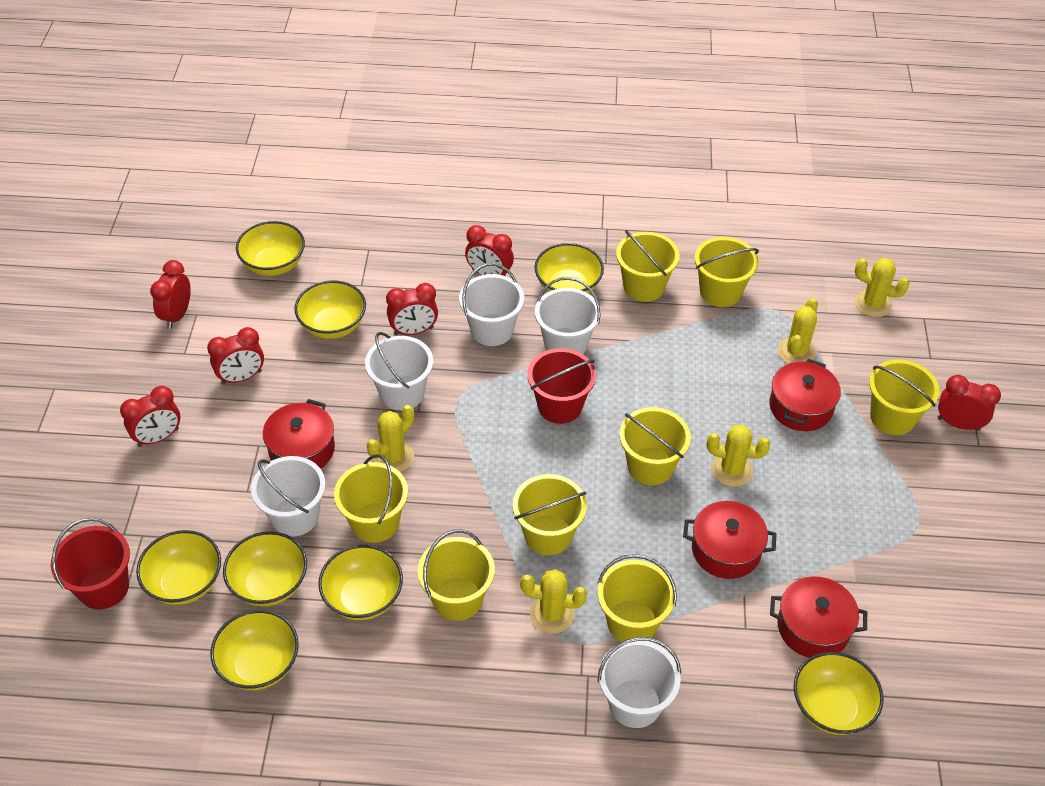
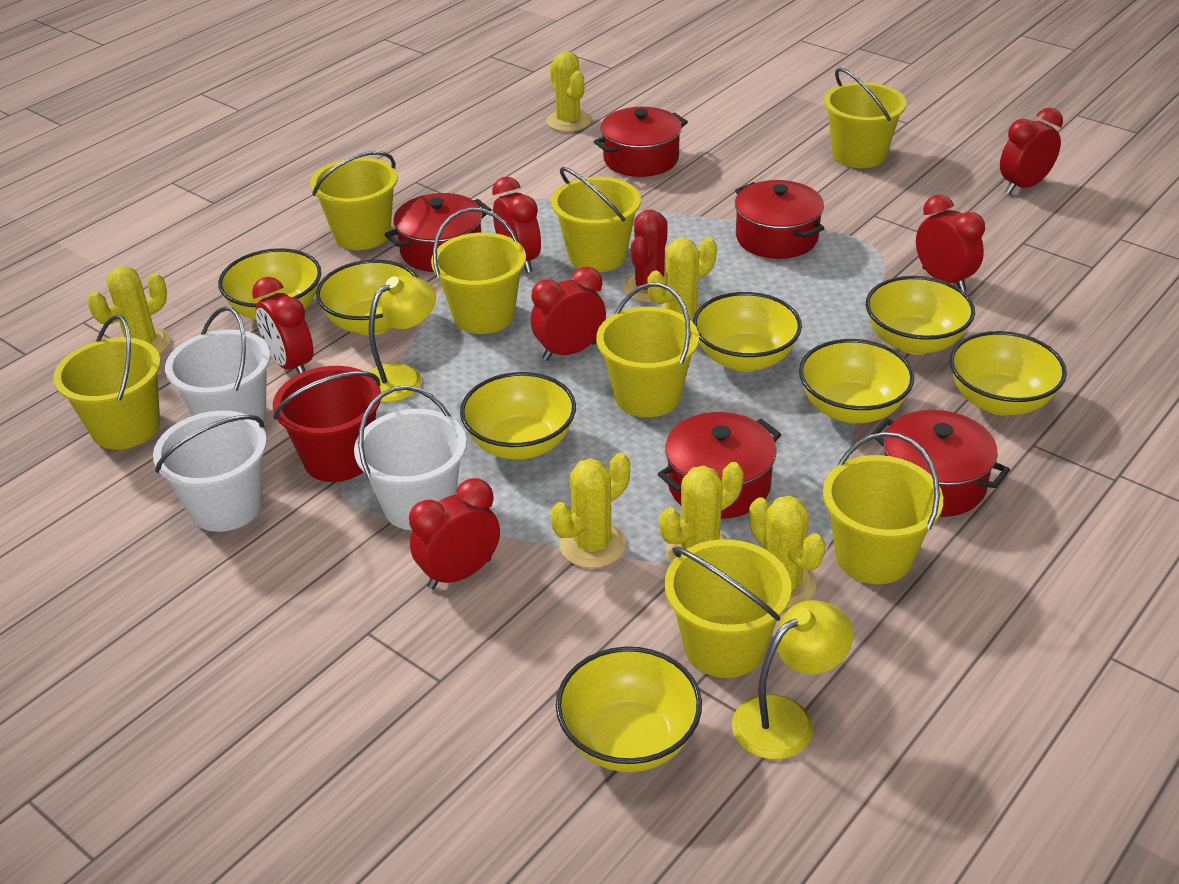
red bucket: 2 -> 1
red cactus: 0 -> 1
red pot: 4 -> 5
white bucket: 5 -> 3
yellow cactus: 5 -> 6
yellow lamp: 0 -> 2

